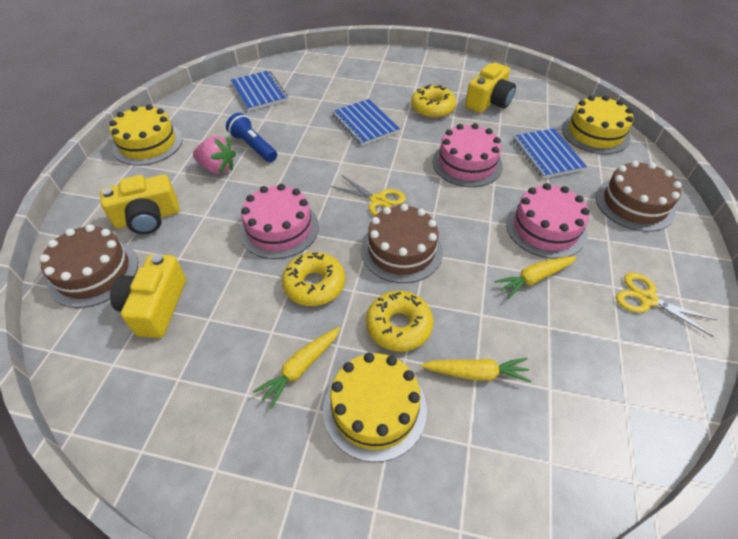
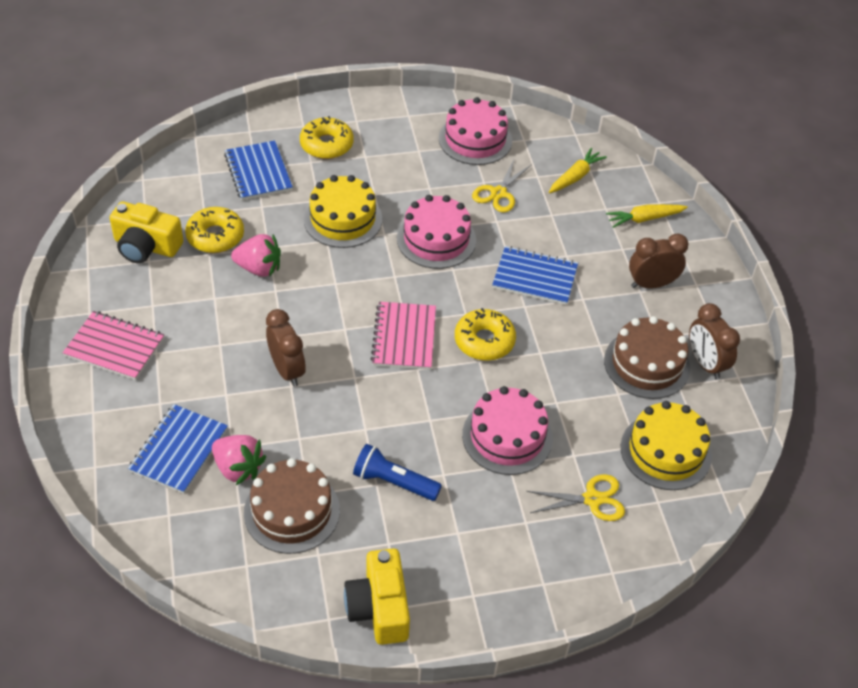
brown cake: 3 -> 2
brown clock: 0 -> 3
pink notebook: 0 -> 2
pink strawberry: 1 -> 2
yellow cake: 3 -> 2
yellow camera: 3 -> 2
yellow carrot: 3 -> 2

